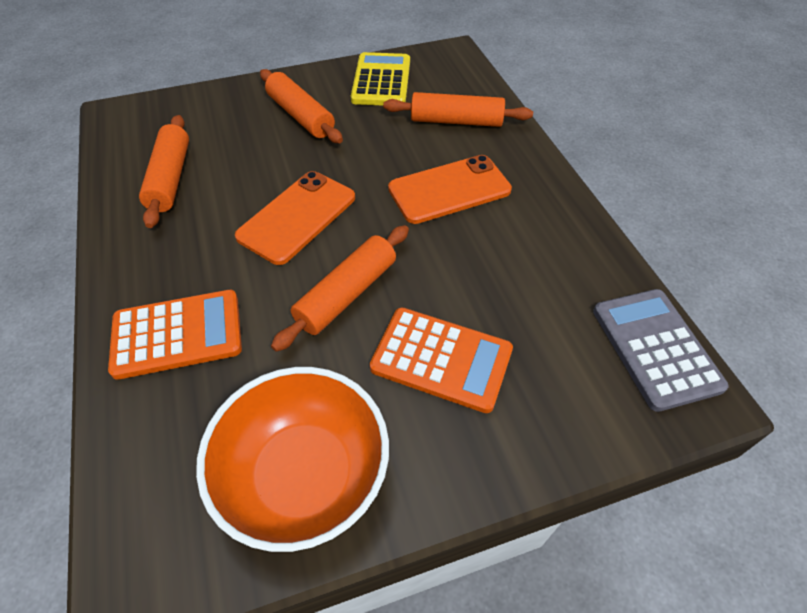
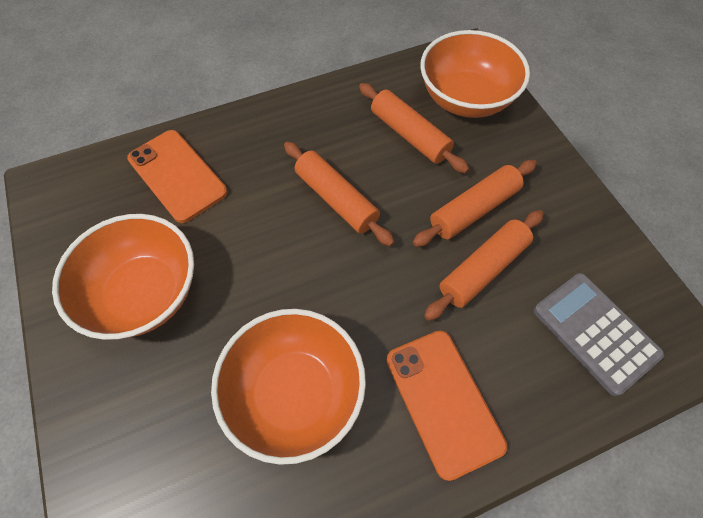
orange bowl: 1 -> 3
orange calculator: 2 -> 0
yellow calculator: 1 -> 0

